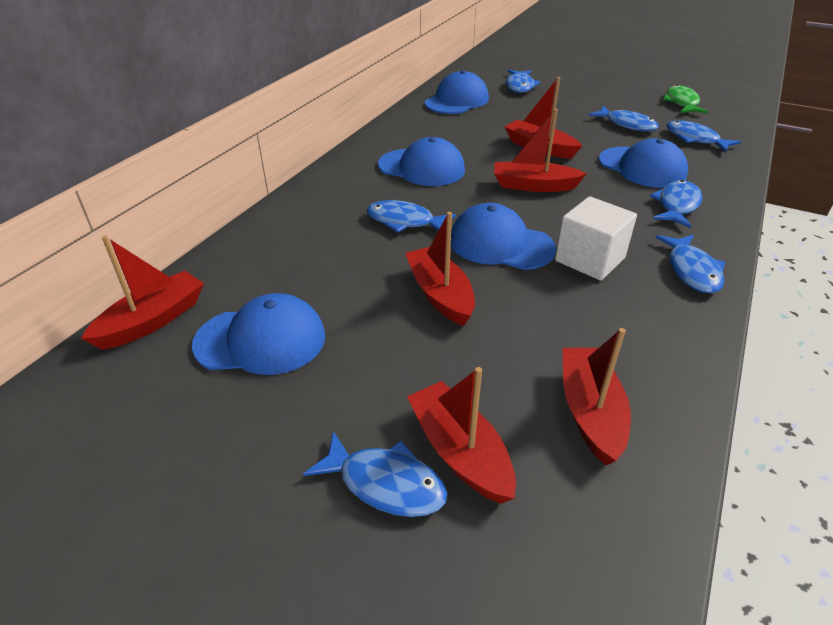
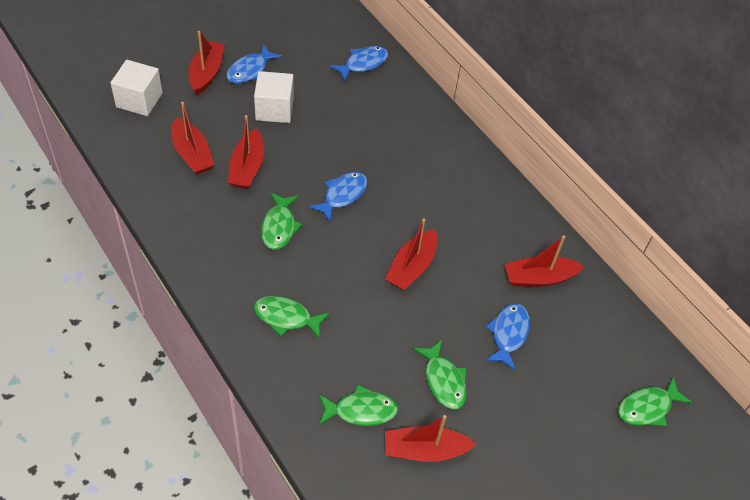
blue cap: 5 -> 0
blue fish: 7 -> 4
green fish: 1 -> 5
white cube: 1 -> 2

